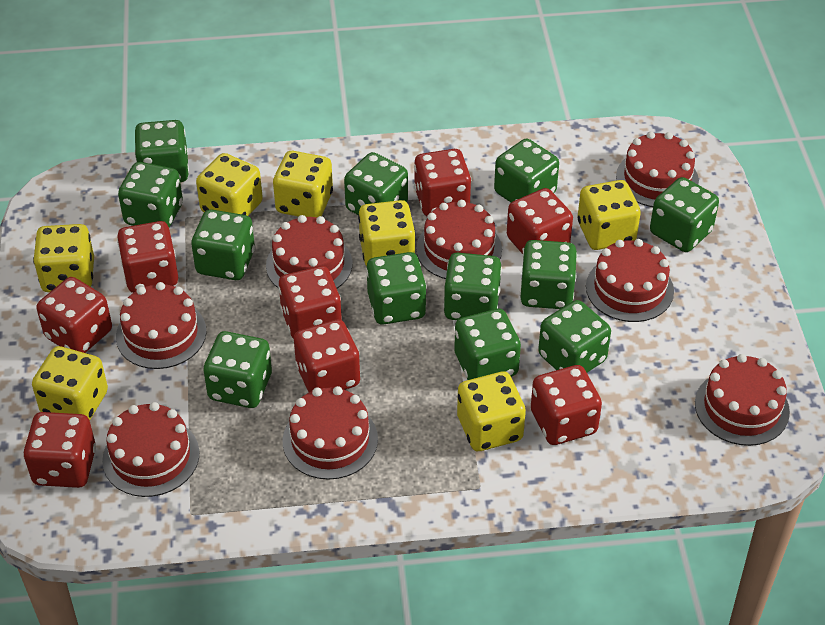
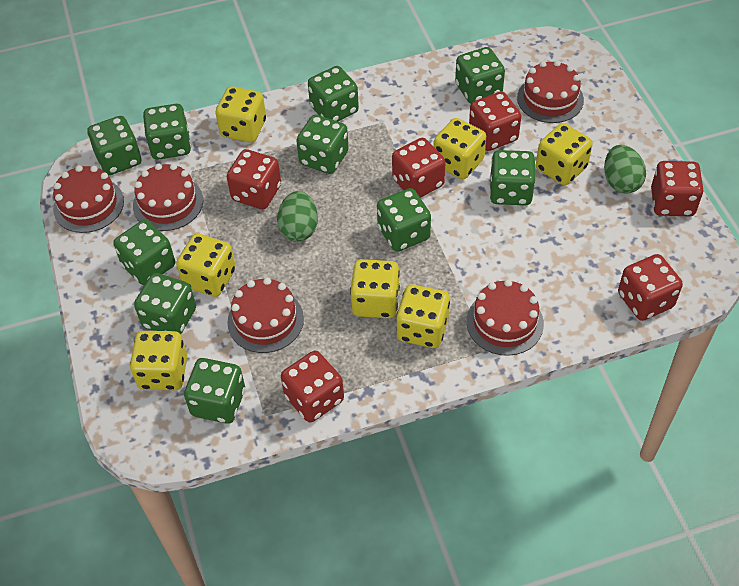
green dice: 12 -> 10
green egg: 0 -> 2
red cake: 8 -> 5
red dice: 8 -> 6

